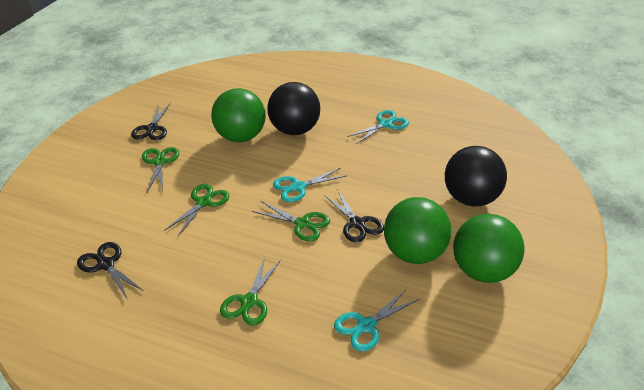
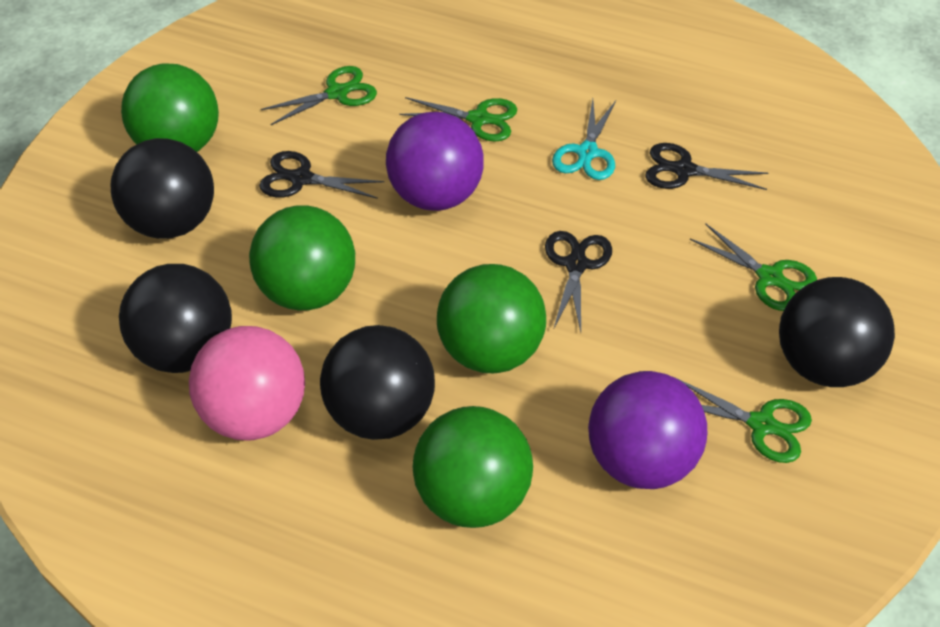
black ball: 2 -> 4
green ball: 3 -> 4
pink ball: 0 -> 1
purple ball: 0 -> 2
turquoise scissors: 3 -> 1

